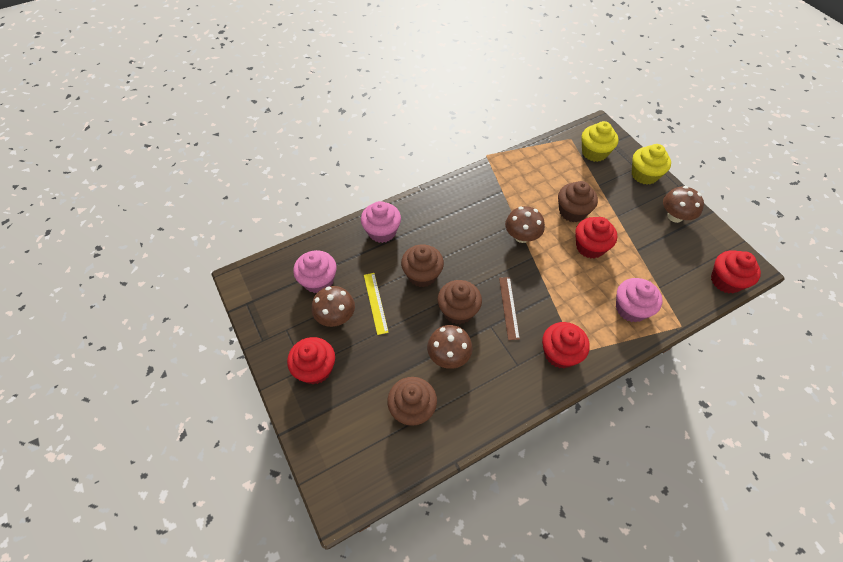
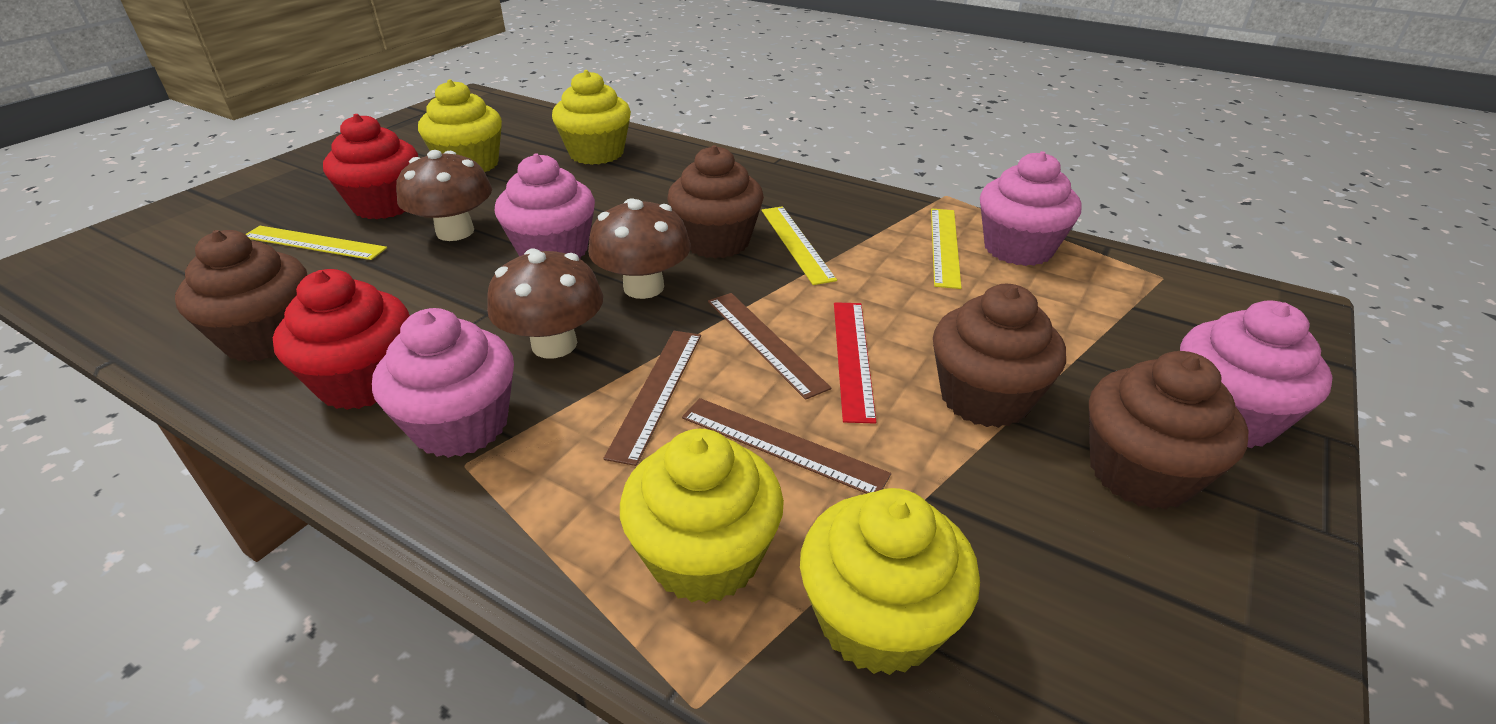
brown mushroom: 4 -> 3
brown ruler: 1 -> 3
pink cupcake: 3 -> 4
red cupcake: 4 -> 2
red ruler: 0 -> 1
yellow cupcake: 2 -> 4
yellow ruler: 1 -> 3

